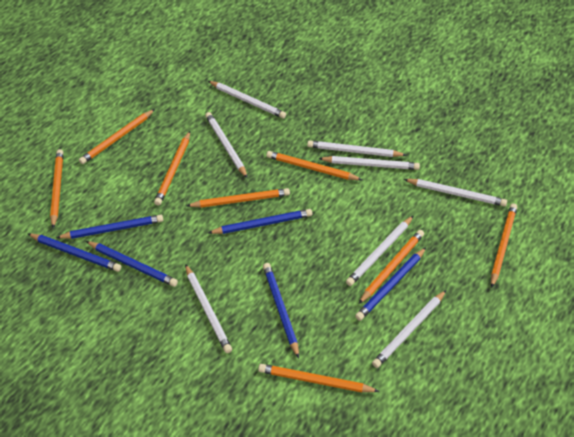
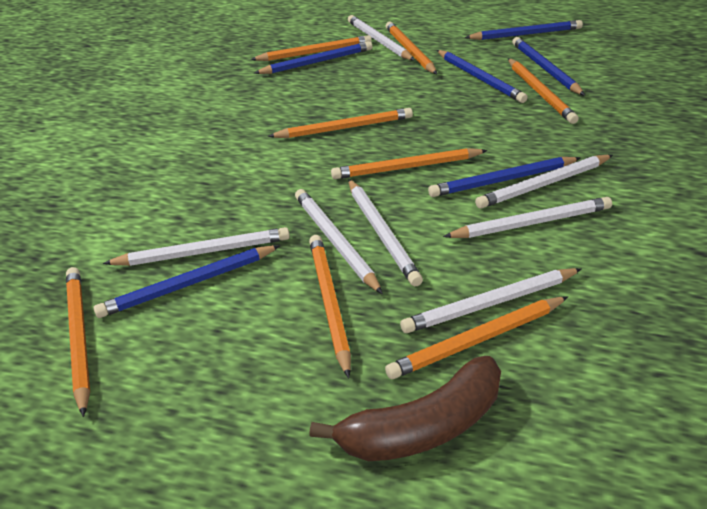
brown banana: 0 -> 1
white pencil: 8 -> 7

